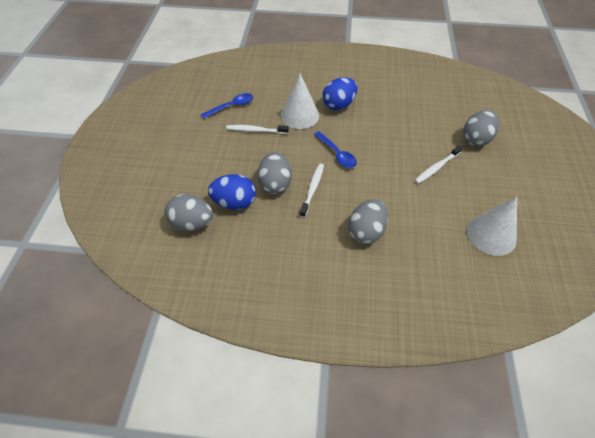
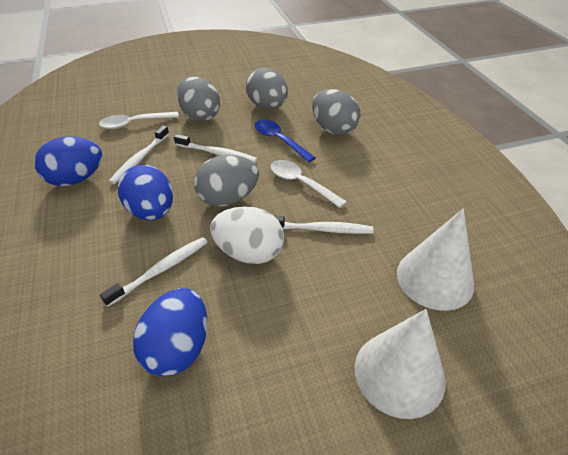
blue egg: 2 -> 3
blue spoon: 2 -> 1
white egg: 0 -> 1
white spoon: 0 -> 2
white toothbrush: 3 -> 4

